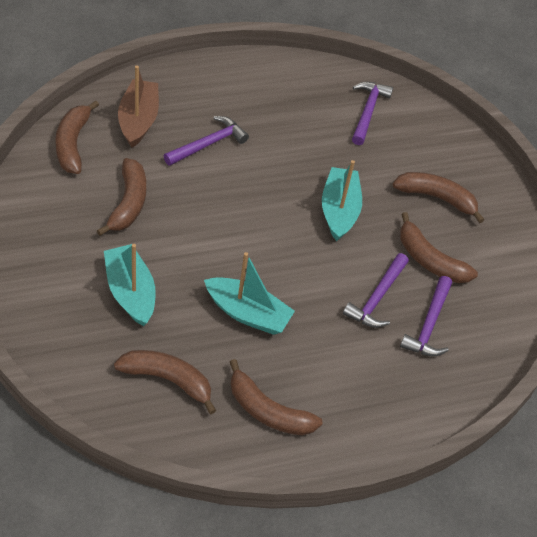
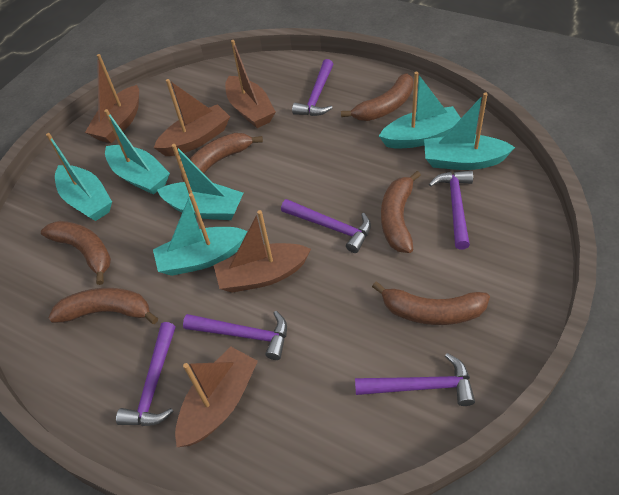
brown boat: 1 -> 5
purple hammer: 4 -> 6
turquoise boat: 3 -> 6

